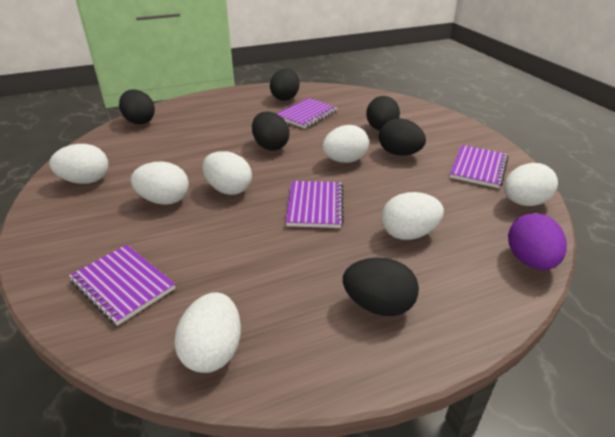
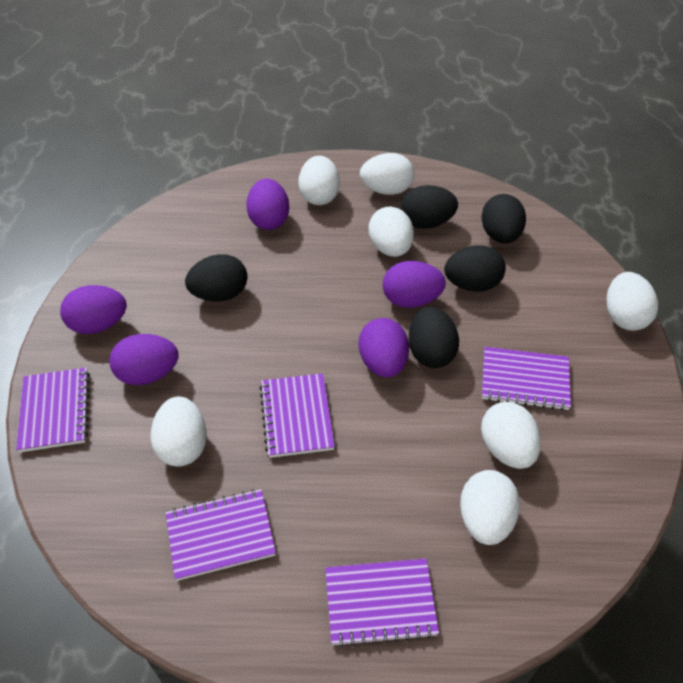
black egg: 6 -> 5
purple egg: 1 -> 5
purple notebook: 4 -> 5

